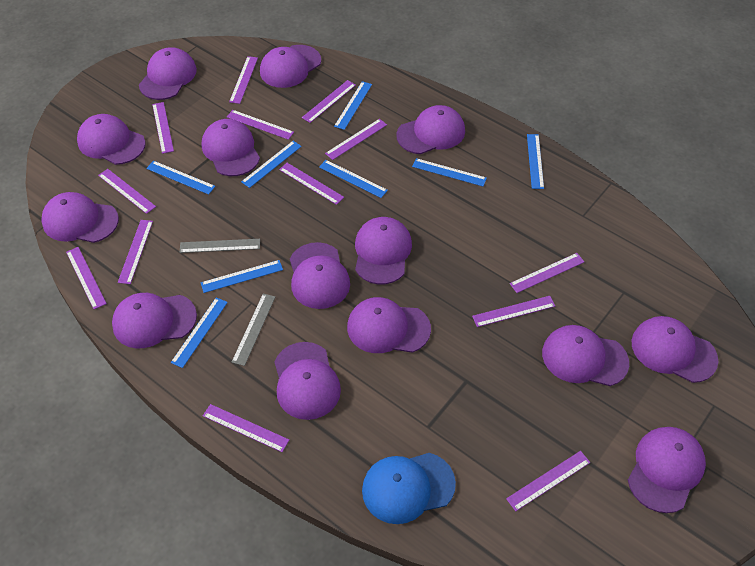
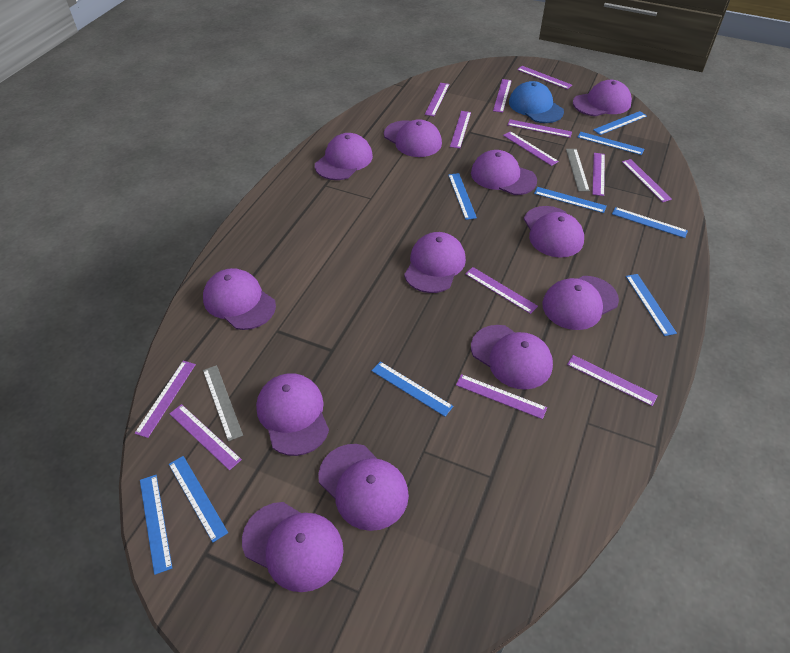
blue ruler: 8 -> 9
purple cap: 14 -> 12

